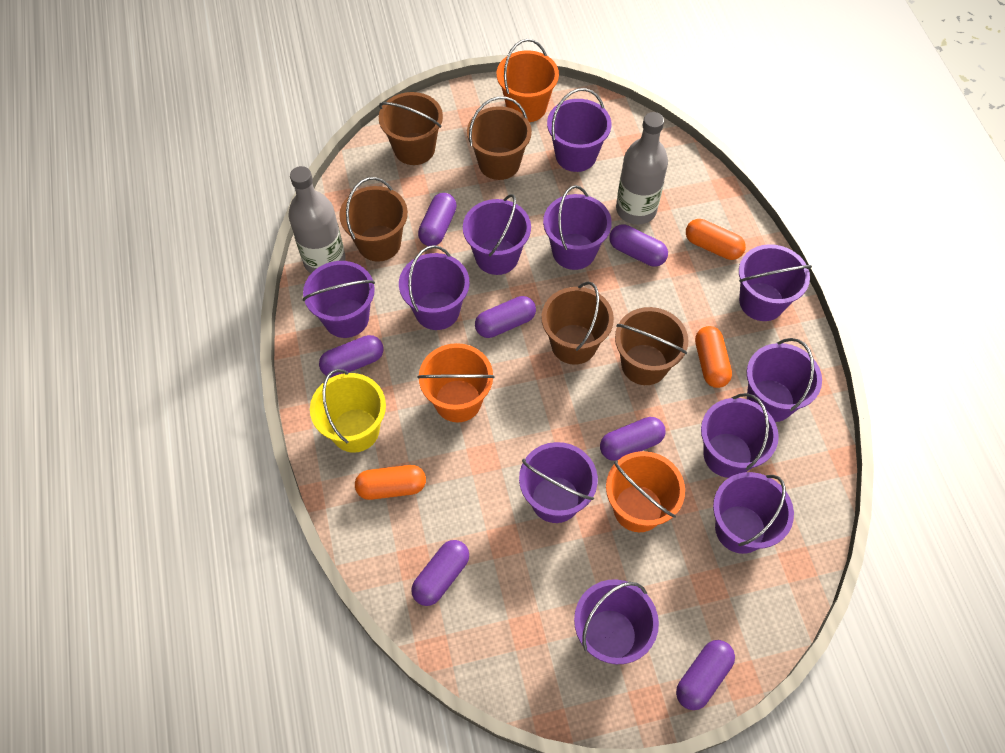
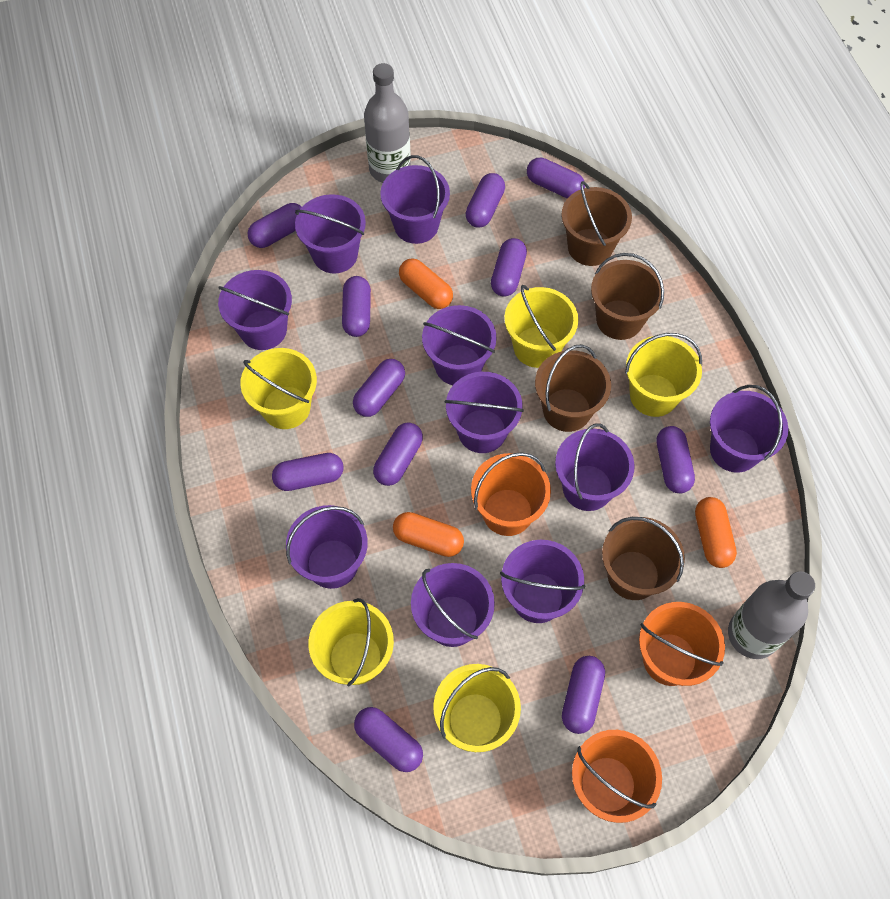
brown bucket: 5 -> 4
purple bucket: 11 -> 10
purple capsule: 7 -> 11
yellow bucket: 1 -> 5

